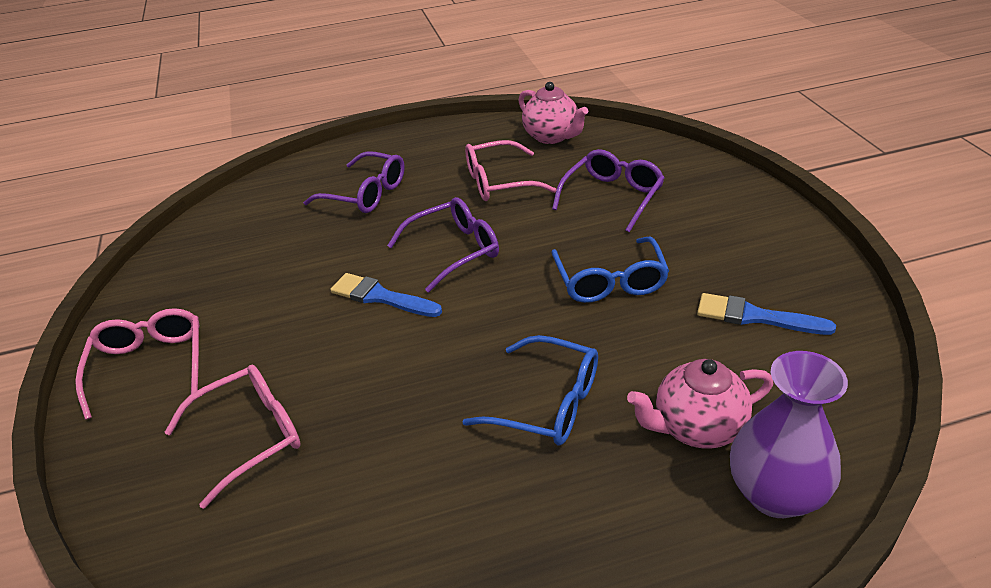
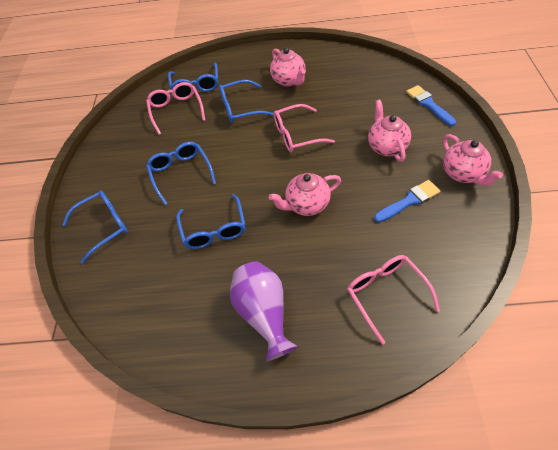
blue glasses: 2 -> 5
pink teapot: 2 -> 4
purple glasses: 3 -> 0

